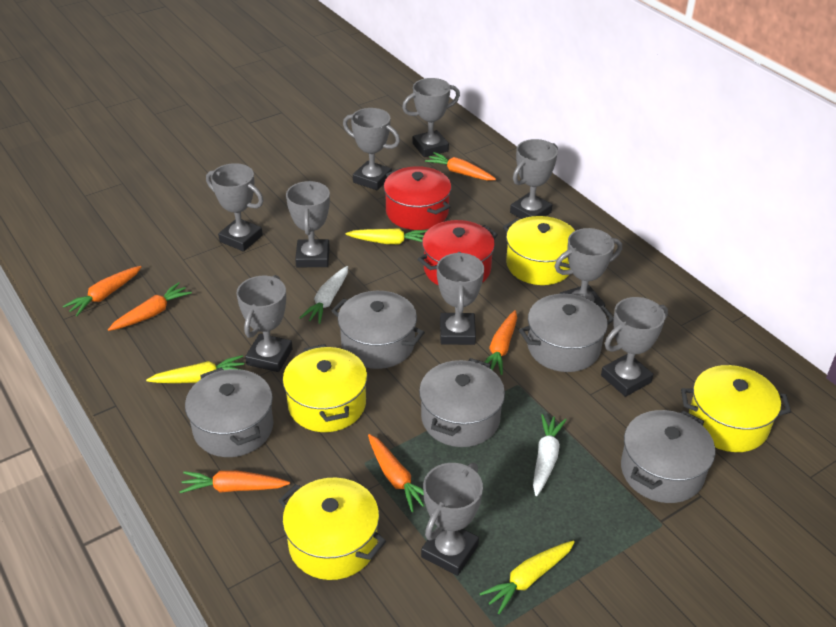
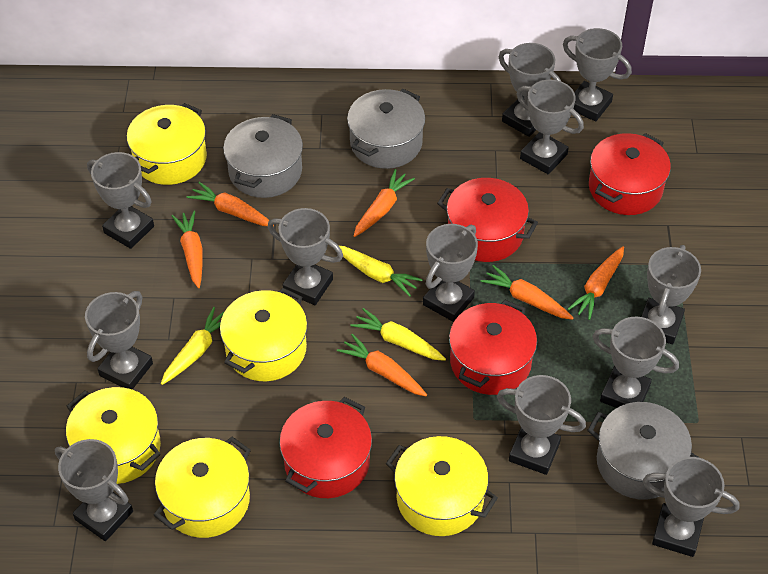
grey pot: 5 -> 3
grey trophy: 10 -> 12
red pot: 2 -> 4
white carrot: 2 -> 0
yellow pot: 4 -> 5

